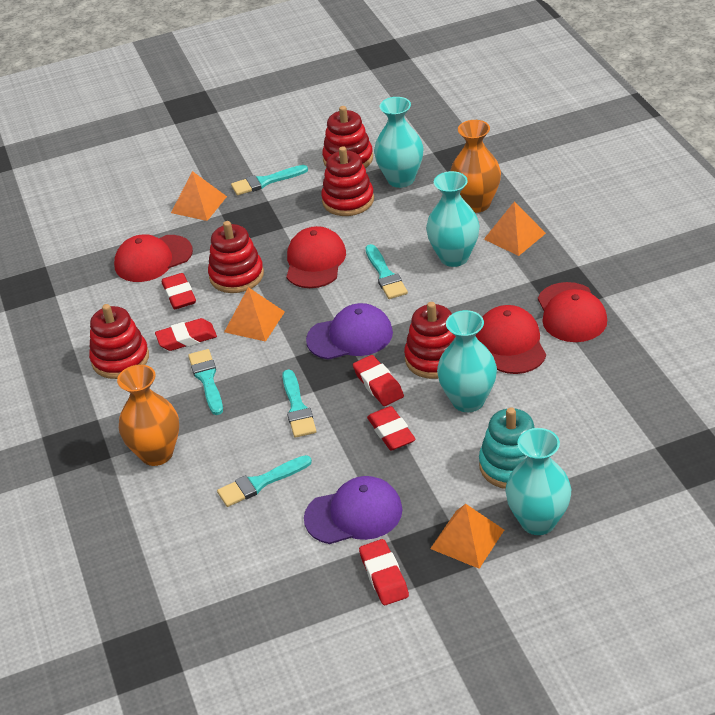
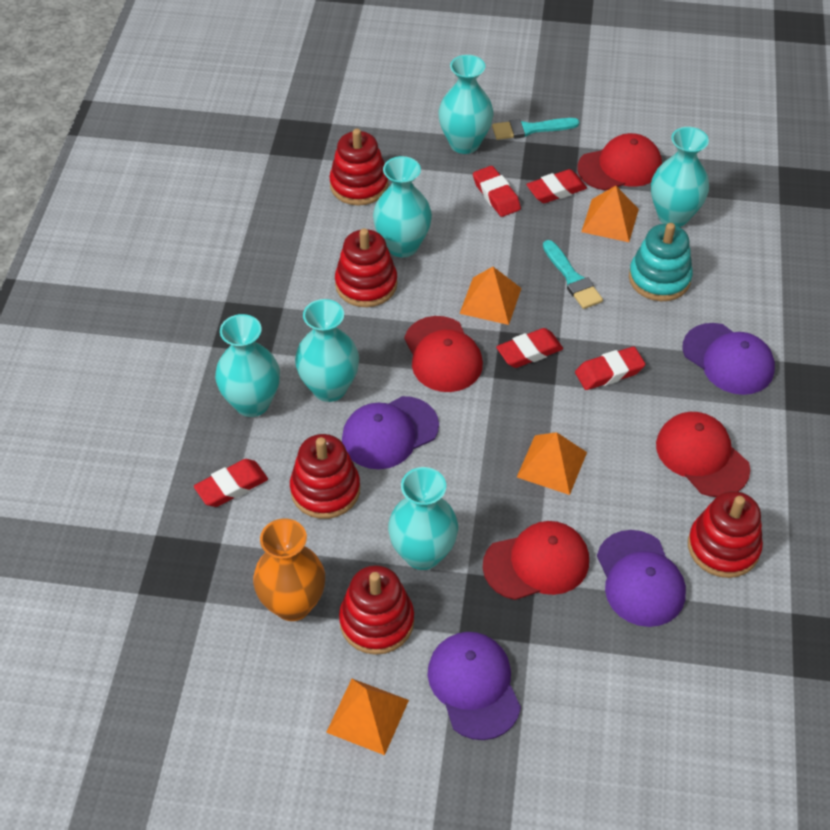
orange vase: 2 -> 1
purple cap: 2 -> 4
turquoise brush: 5 -> 2
turquoise vase: 4 -> 6

